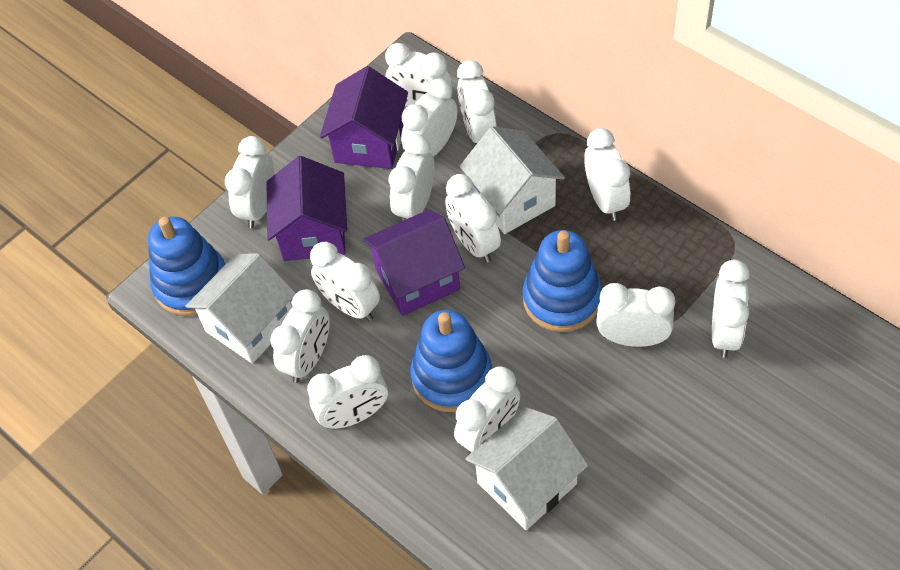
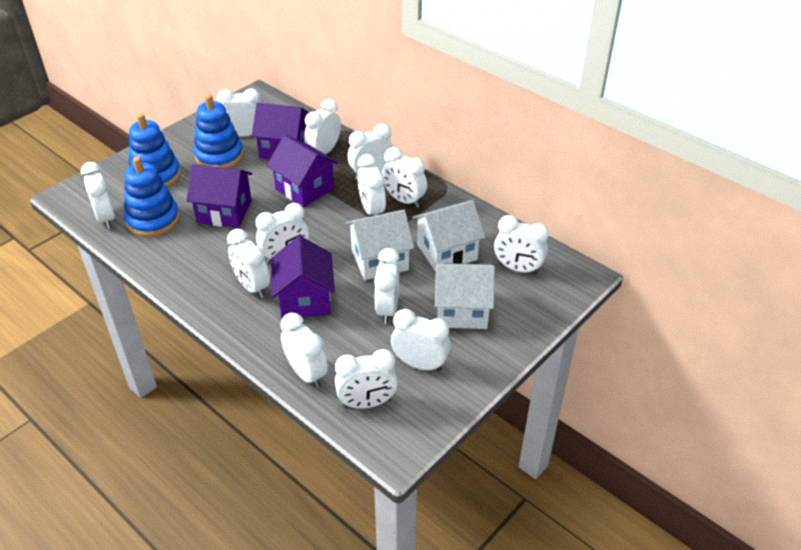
purple house: 3 -> 4

